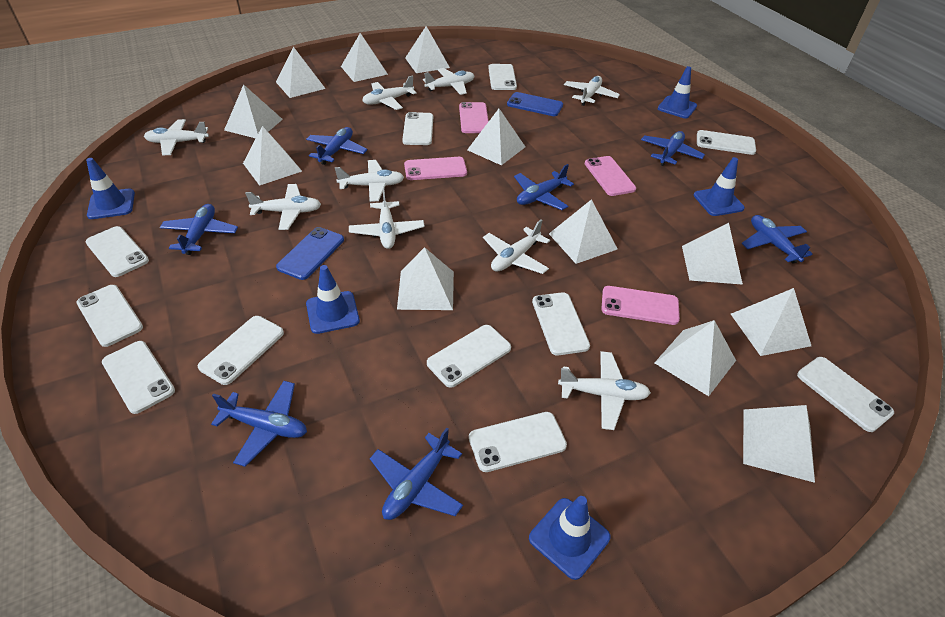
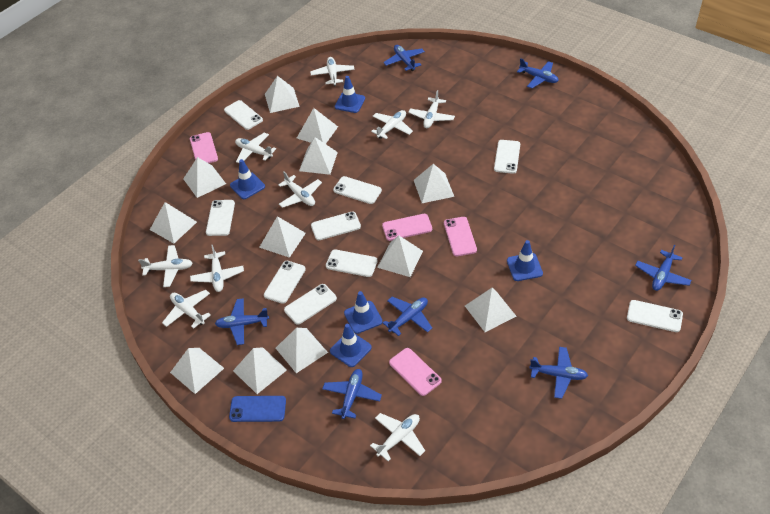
blue phone: 2 -> 1
white phone: 11 -> 9

